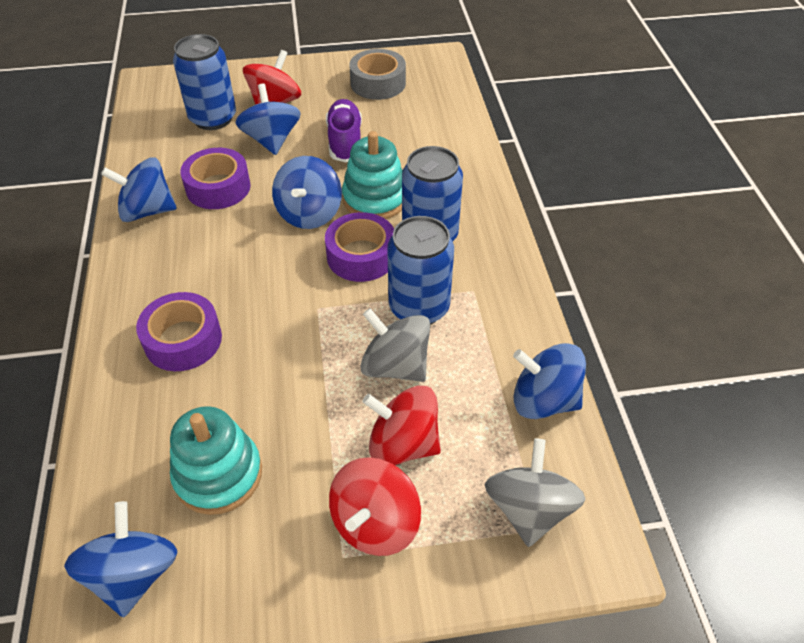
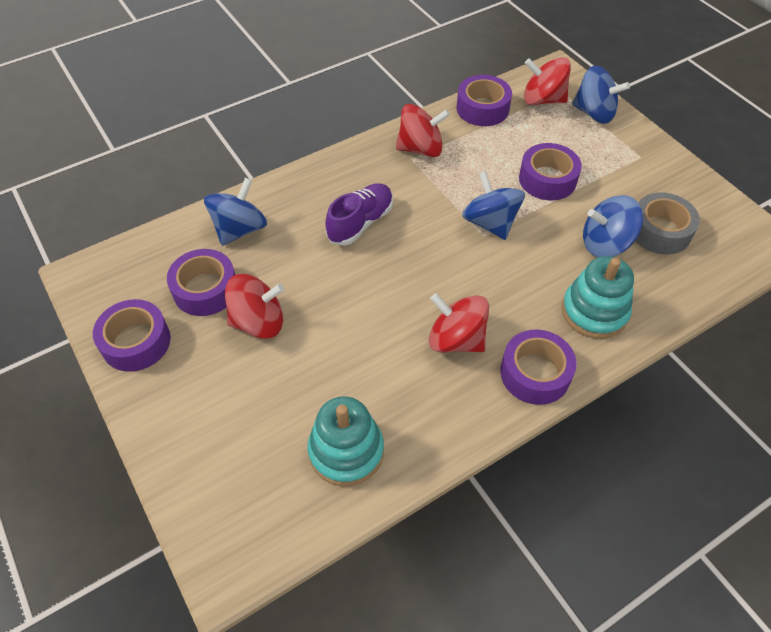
blue can: 3 -> 0
blue spinning top: 5 -> 4
grey spinning top: 2 -> 0
purple tape: 3 -> 5
red spinning top: 3 -> 4

